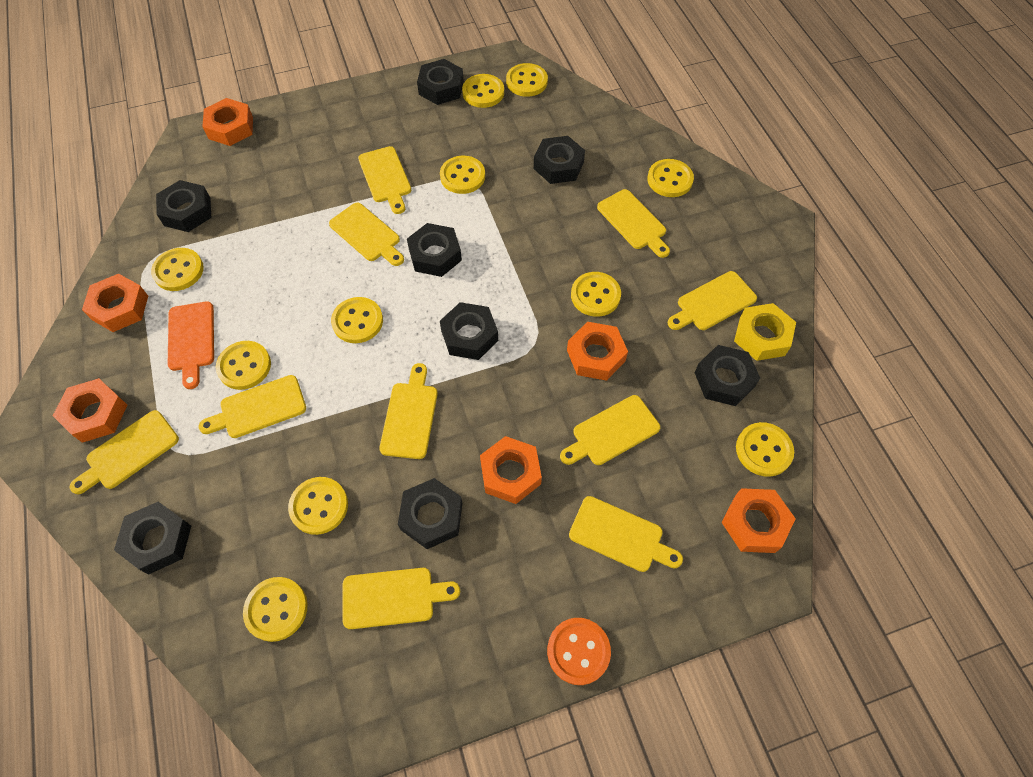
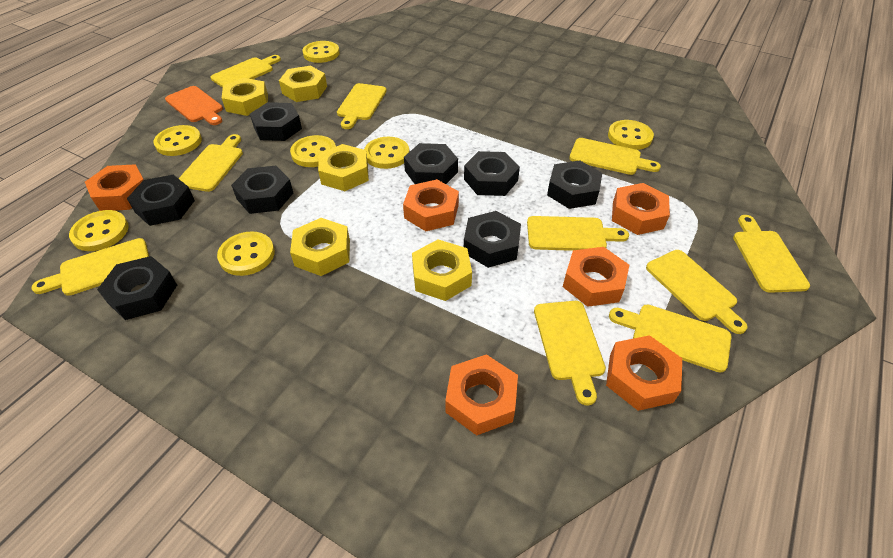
orange button: 1 -> 0
yellow button: 11 -> 7
yellow nut: 1 -> 5

